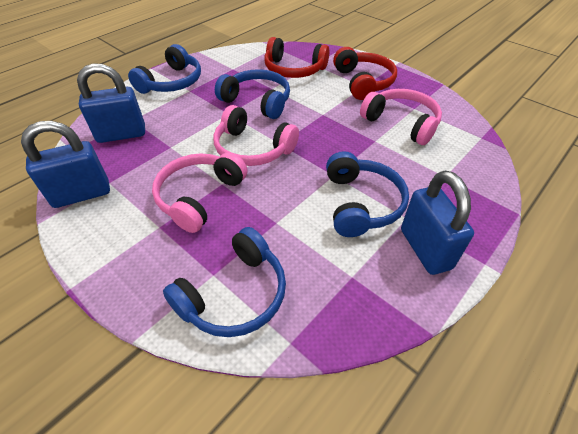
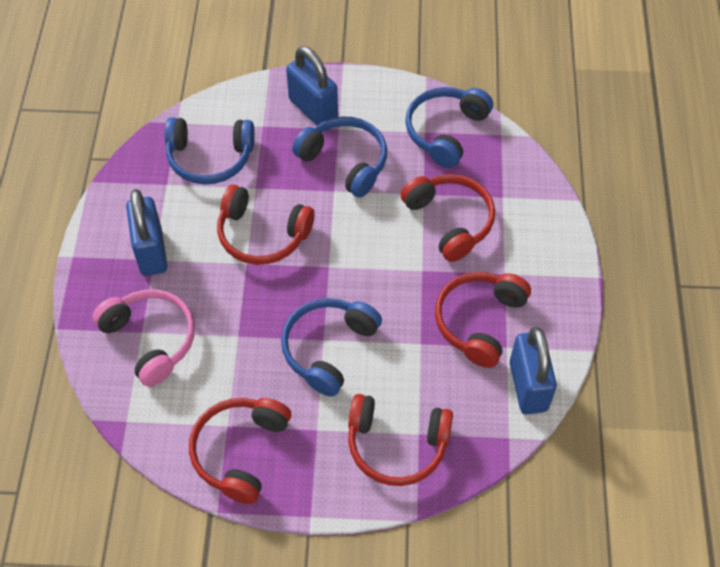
pink headphones: 3 -> 1
red headphones: 2 -> 5

